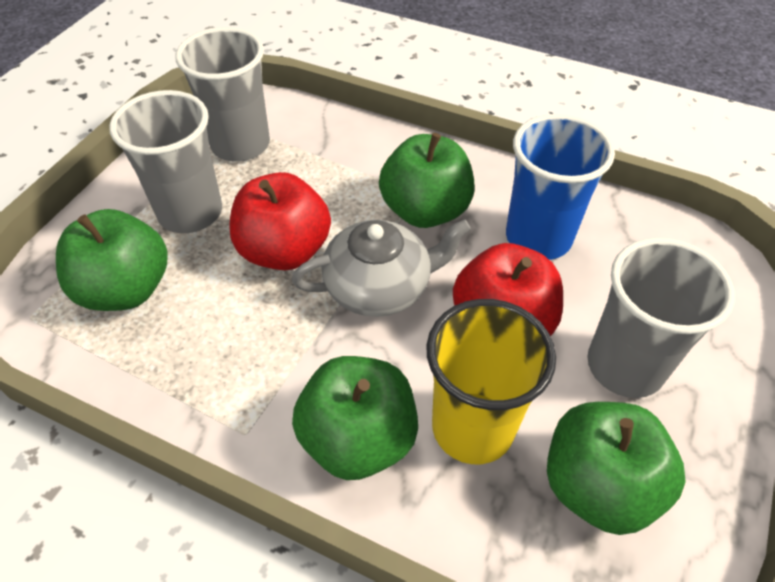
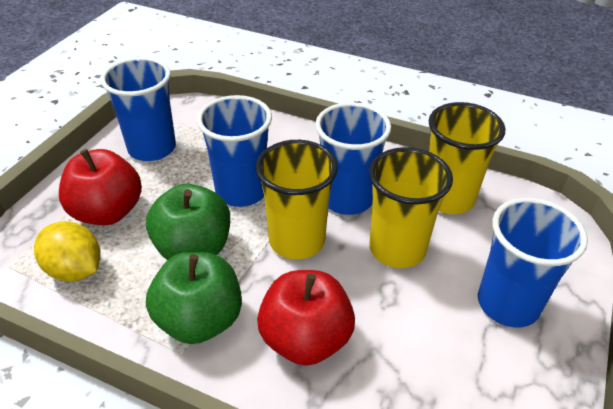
blue cup: 1 -> 4
green apple: 4 -> 2
grey cup: 3 -> 0
grey teapot: 1 -> 0
yellow cup: 1 -> 3
yellow lemon: 0 -> 1

